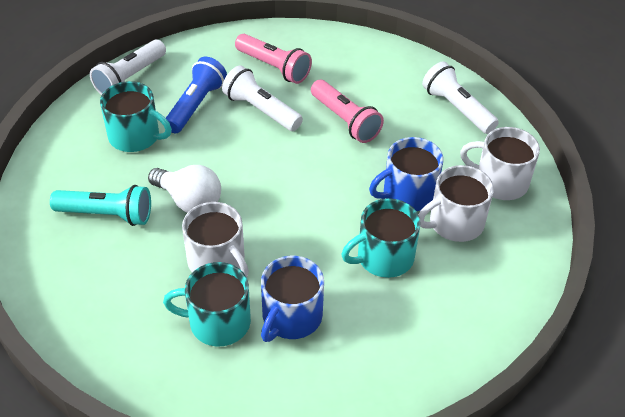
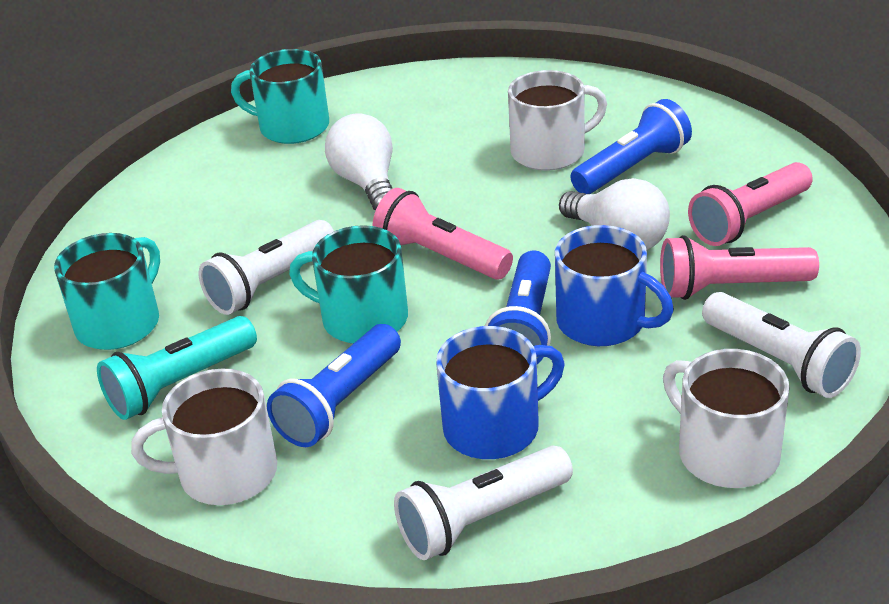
blue flashlight: 1 -> 3
pink flashlight: 2 -> 3
white light bulb: 1 -> 2

